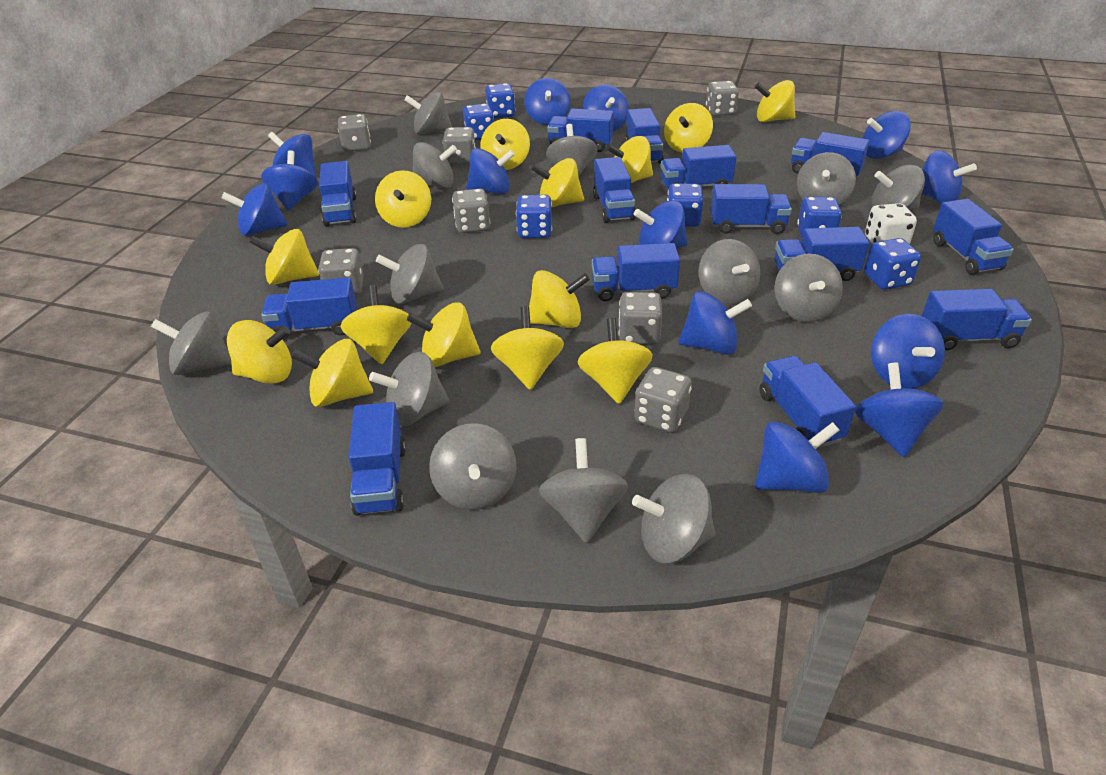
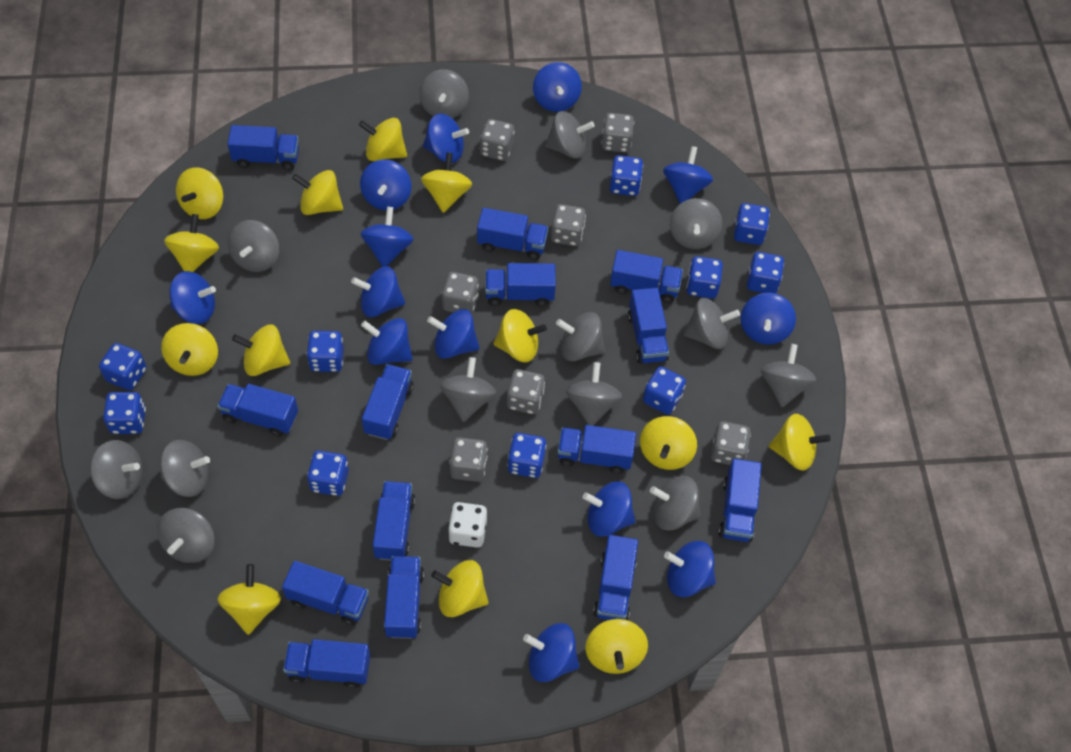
blue dice: 6 -> 10
yellow spinning top: 14 -> 13

